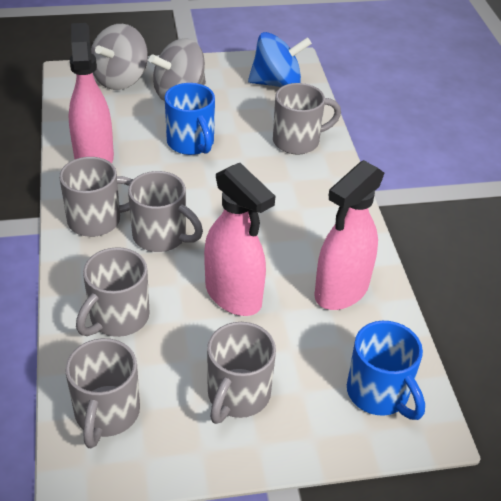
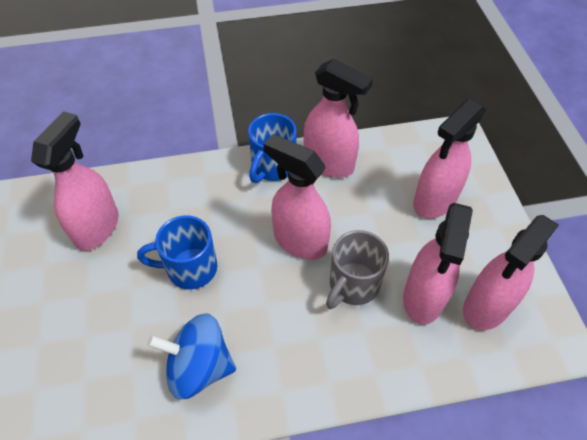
grey mug: 6 -> 1
grey spinning top: 2 -> 0
pink spray bottle: 3 -> 6

